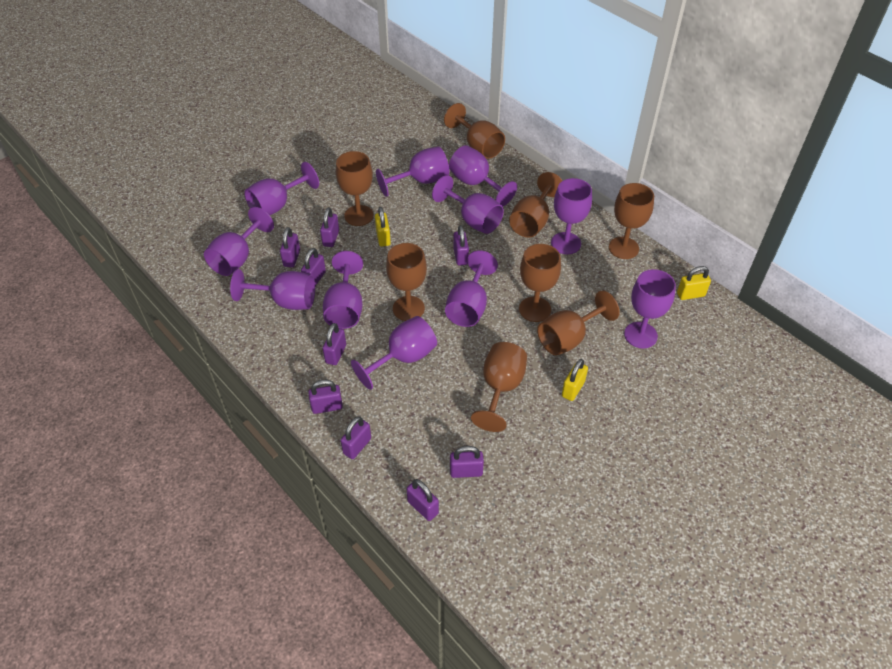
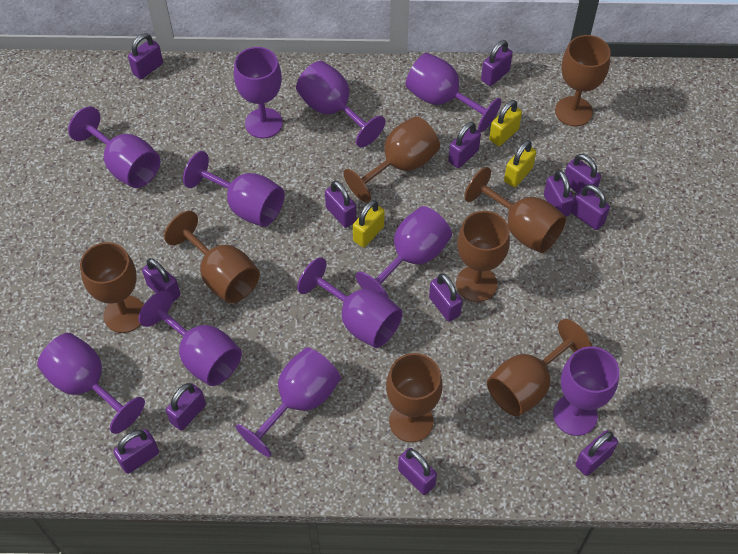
purple padlock: 9 -> 13

